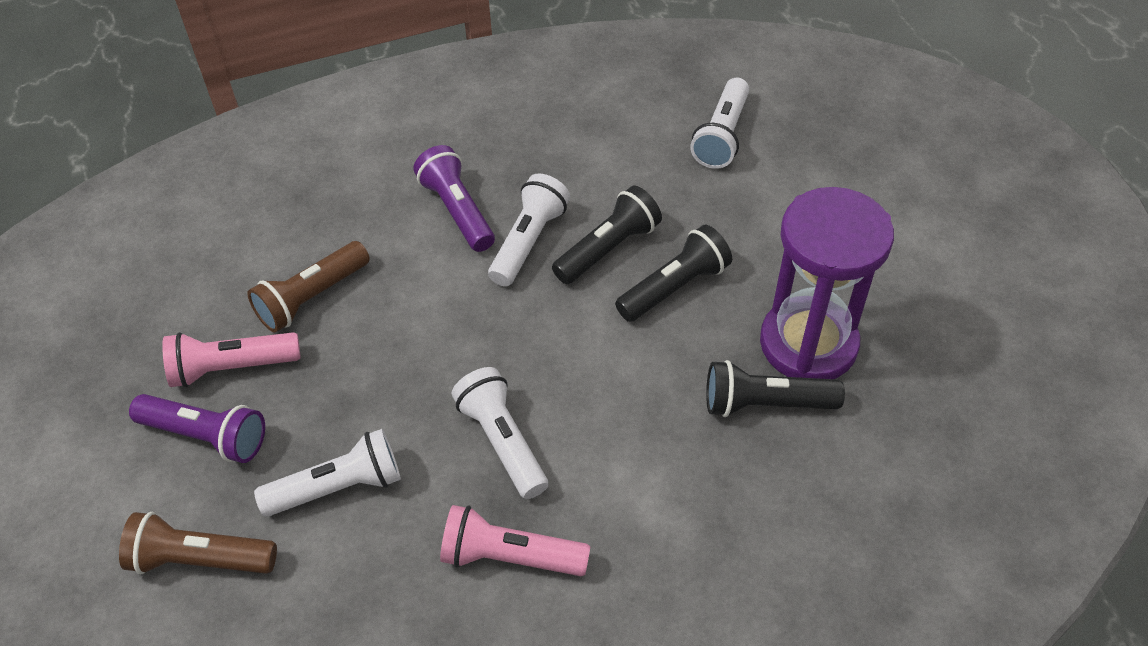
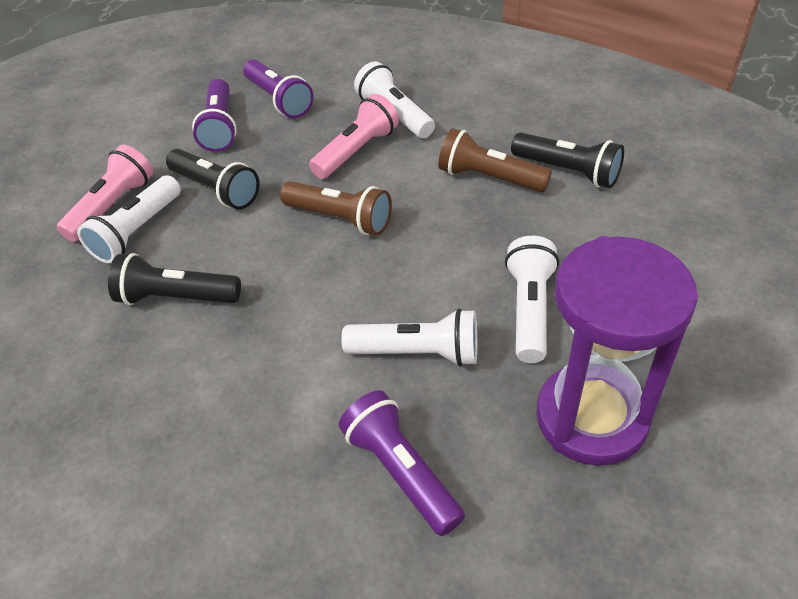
purple flashlight: 2 -> 3

